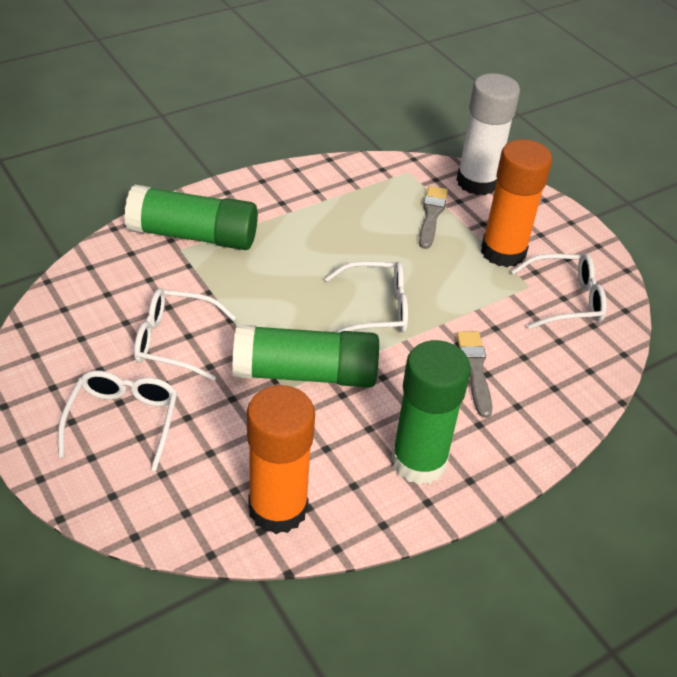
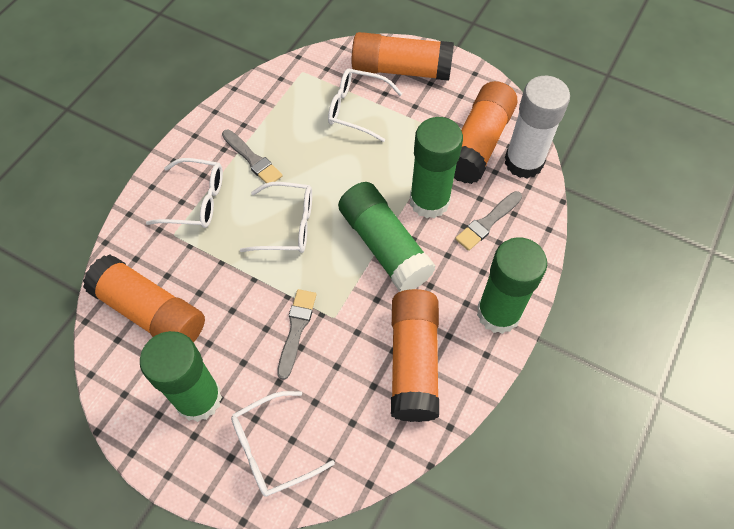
green glue stick: 3 -> 4
grey brush: 2 -> 3
orange glue stick: 2 -> 4

